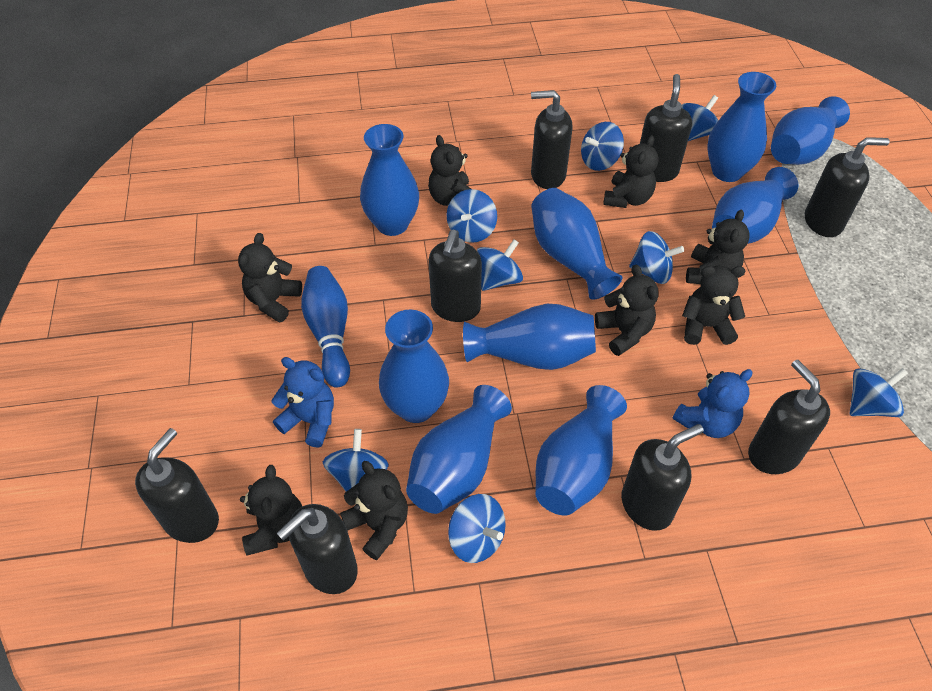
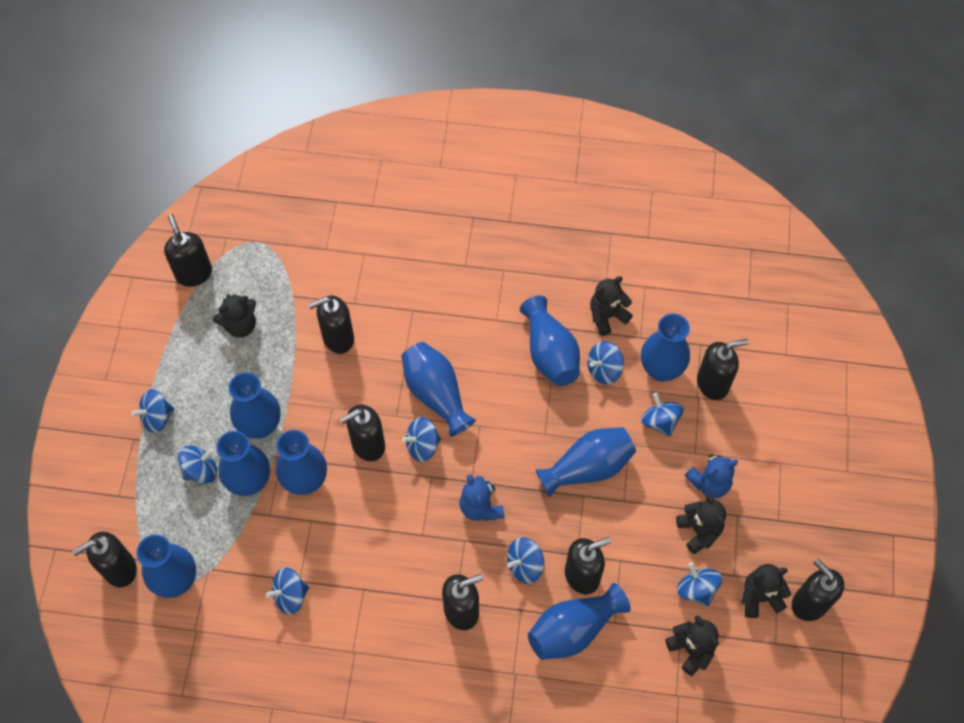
black teddy bear: 8 -> 5
blue bowling pin: 1 -> 0

